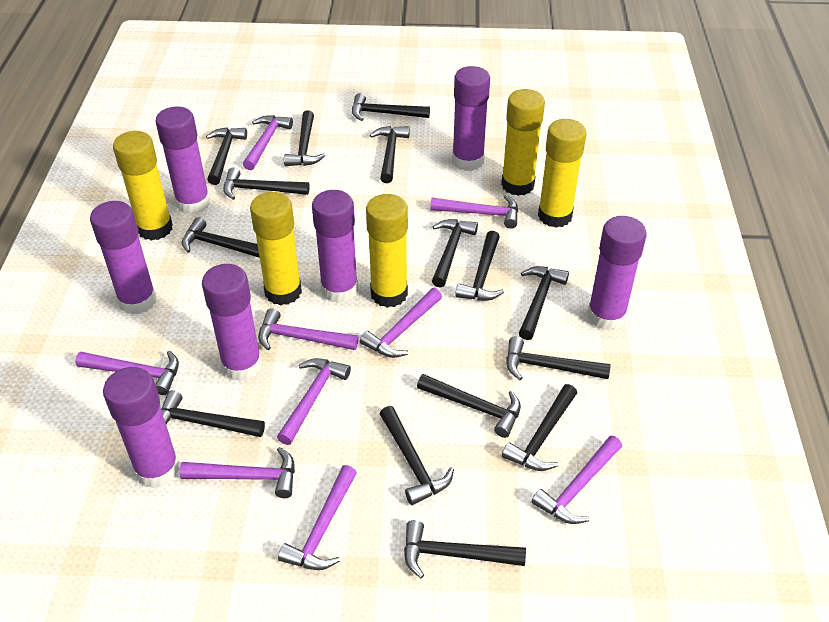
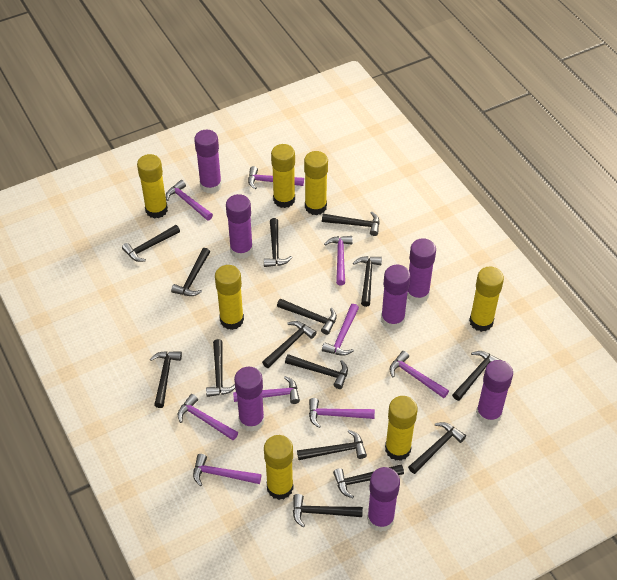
yellow glue stick: 5 -> 7

